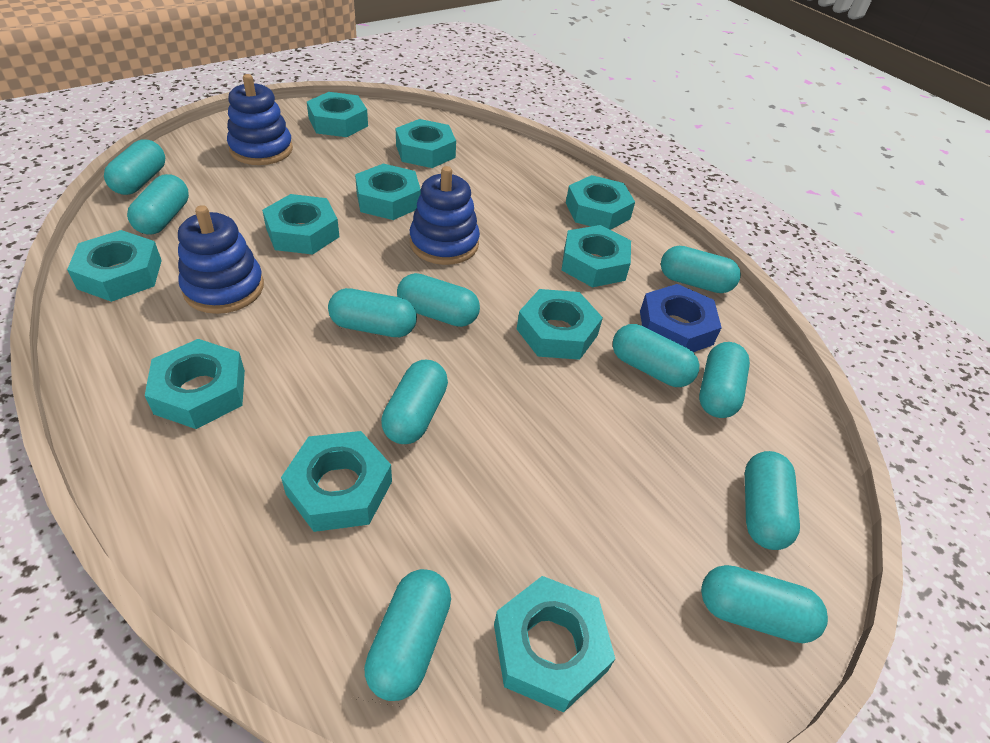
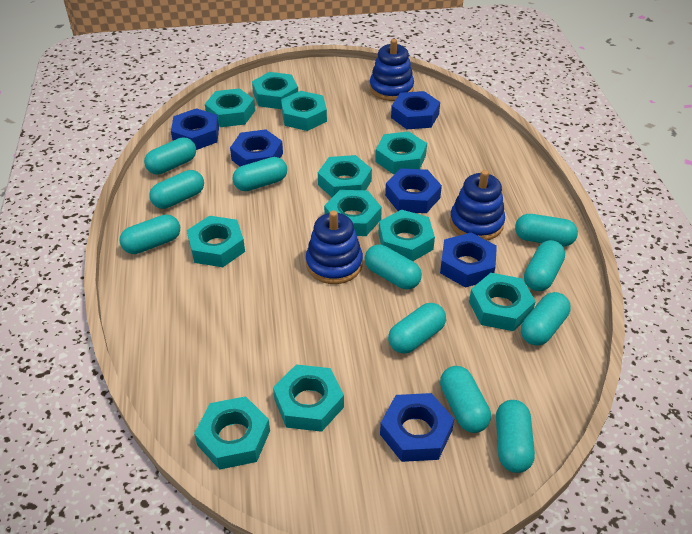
blue nut: 1 -> 6

